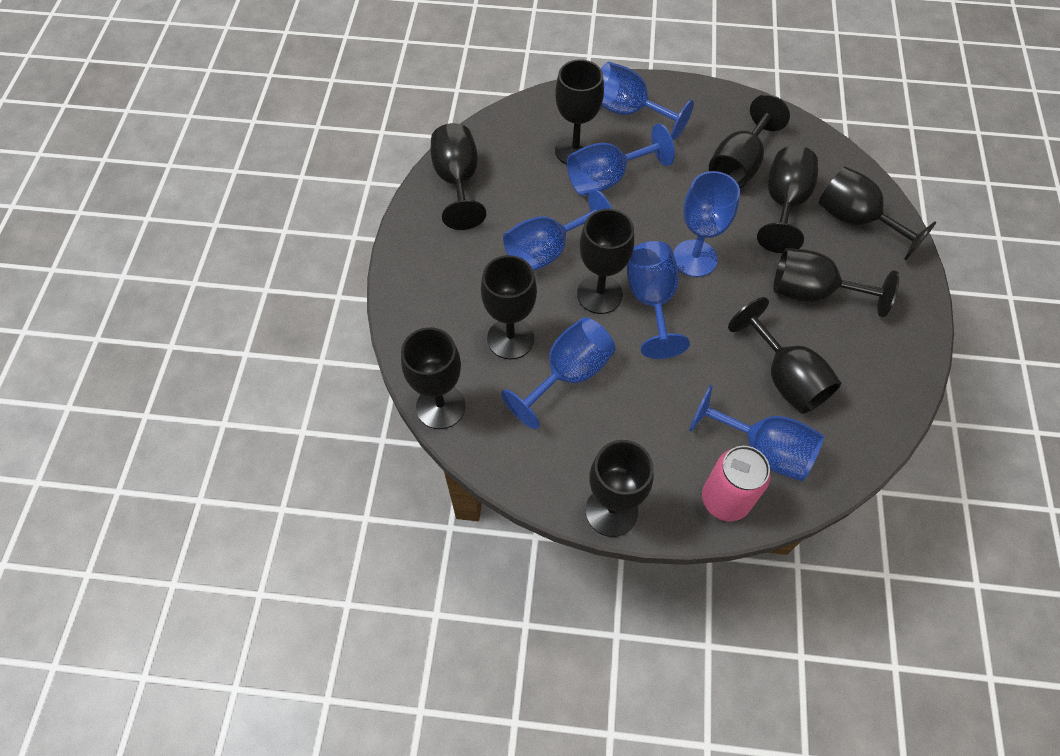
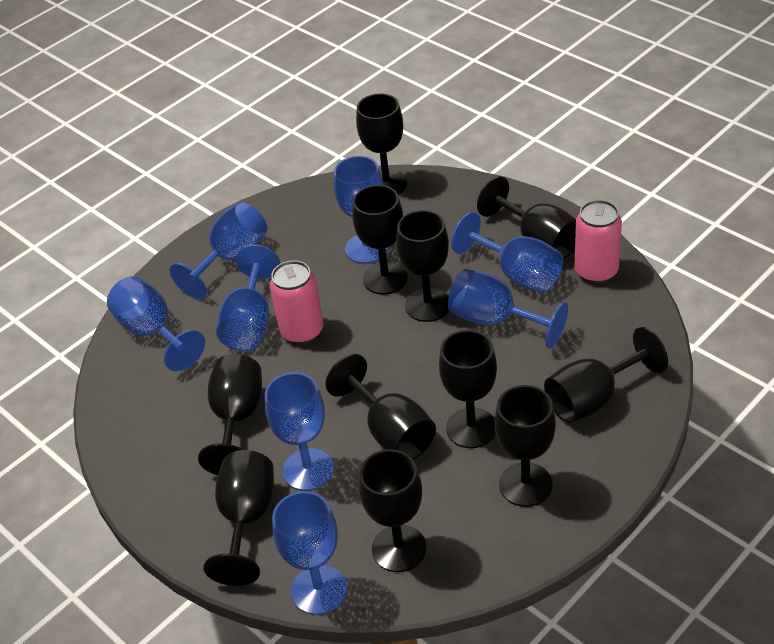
blue goblet: 7 -> 8
pink can: 1 -> 2

